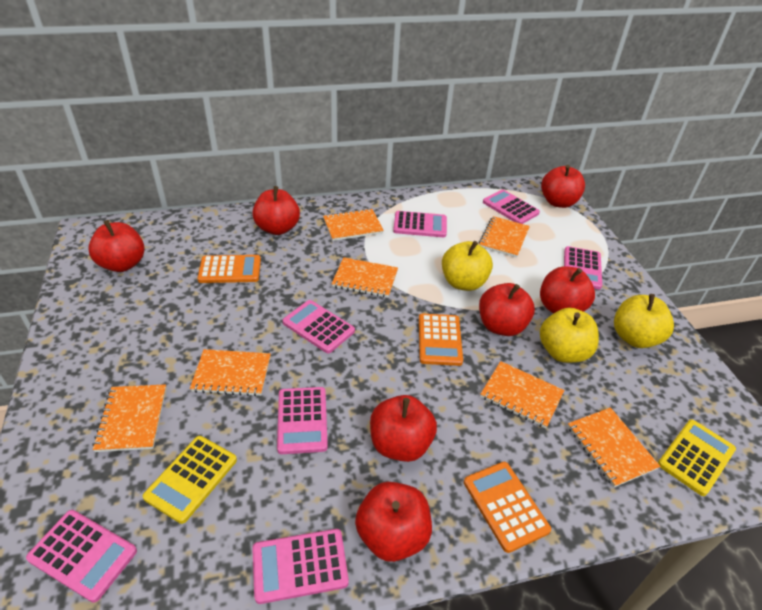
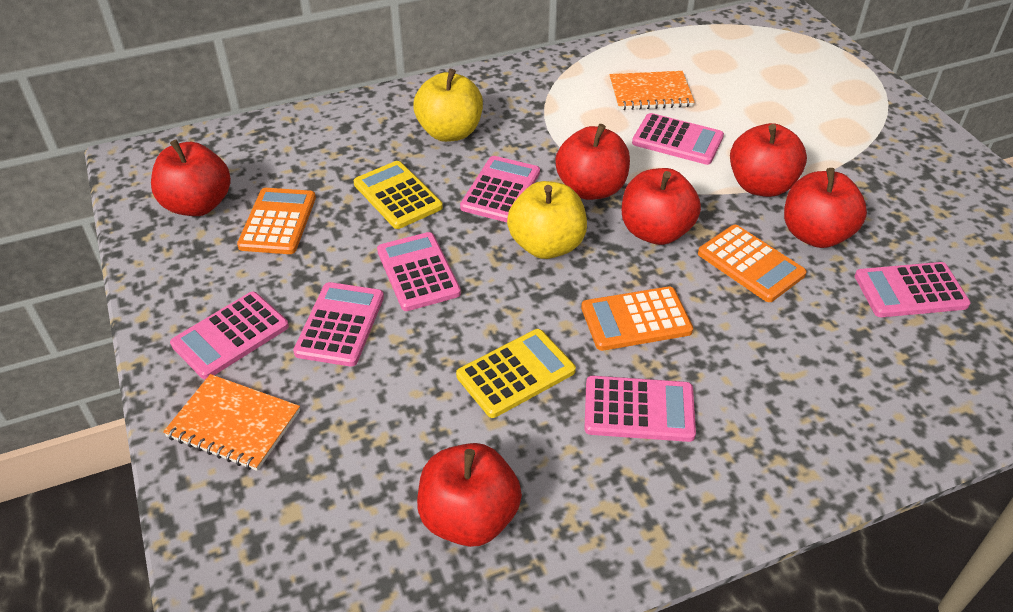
orange notebook: 7 -> 2
red apple: 7 -> 6
yellow apple: 3 -> 2

